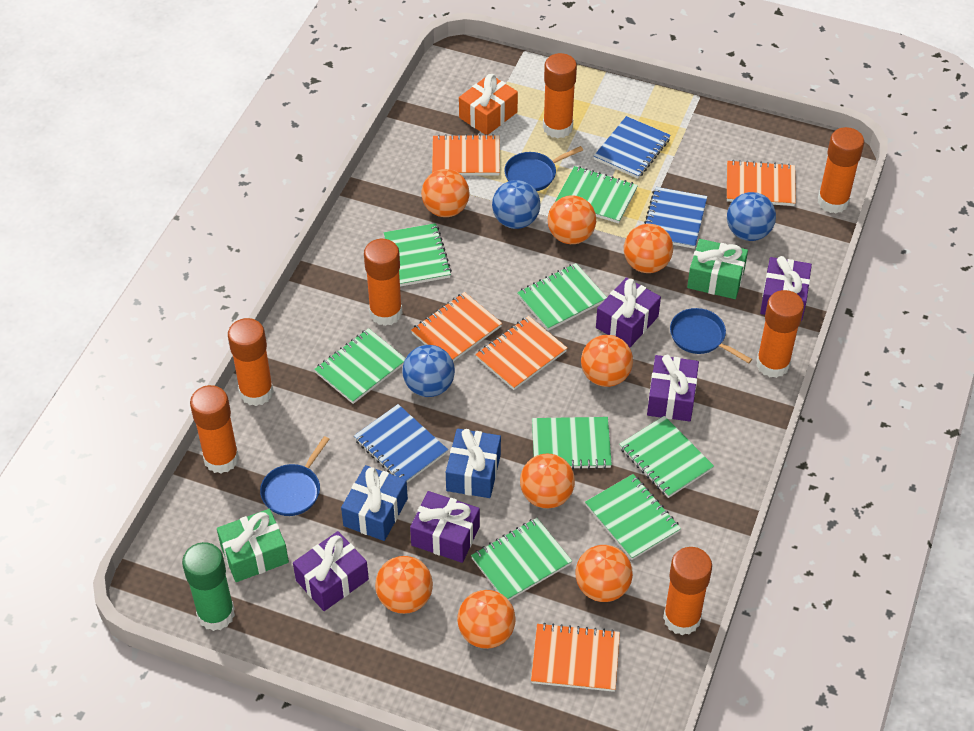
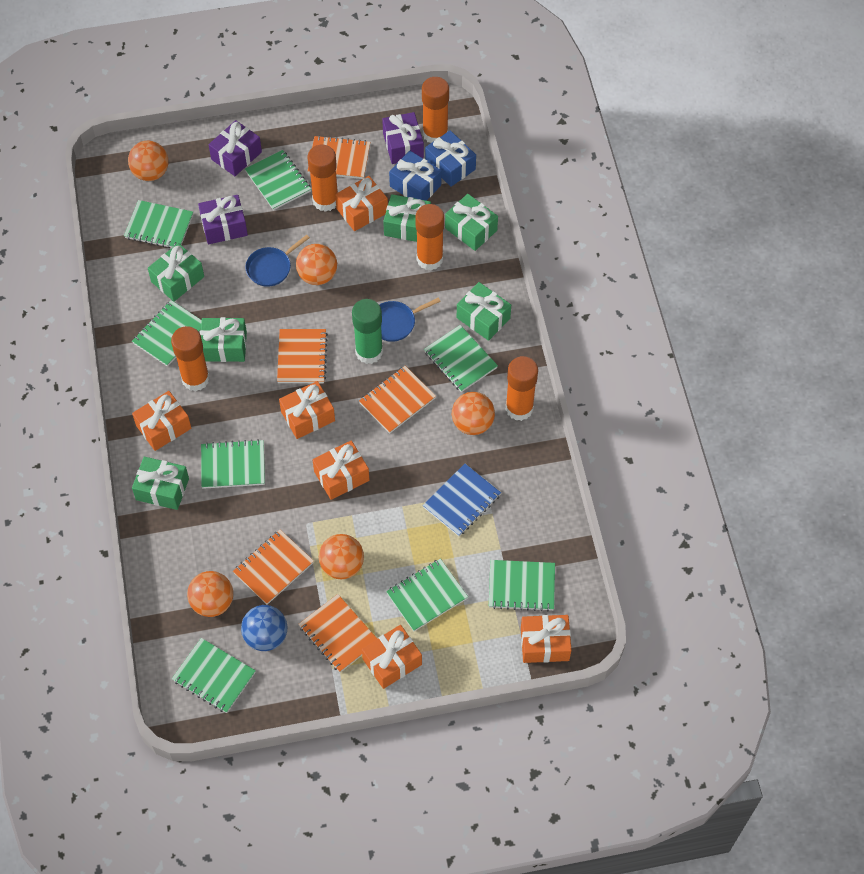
blue ball: 3 -> 1
blue notebook: 3 -> 1
blue pan: 3 -> 2
green gift: 2 -> 6
orange ball: 8 -> 5
orange gift: 1 -> 6
orange glue stick: 7 -> 5
purple gift: 5 -> 3

